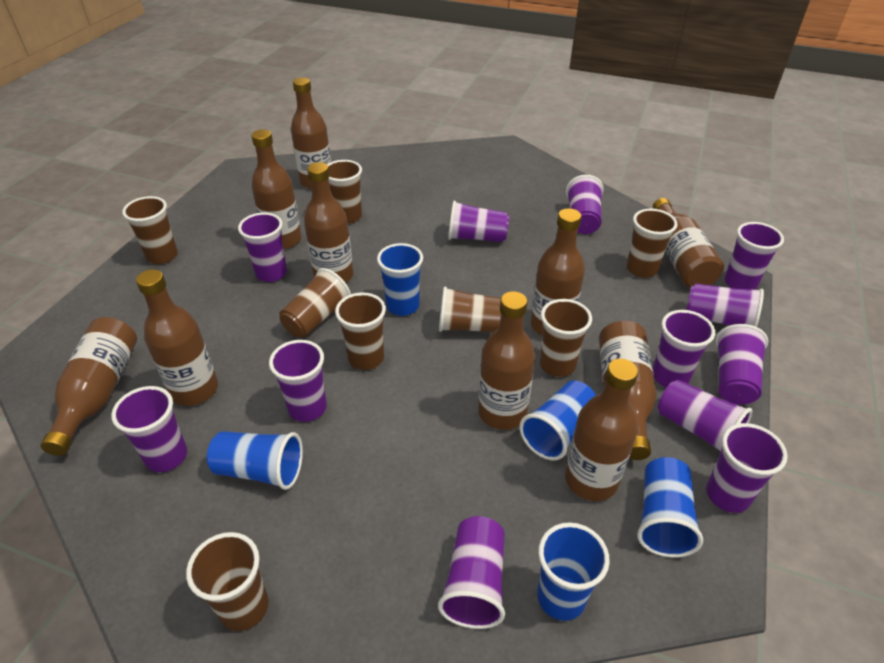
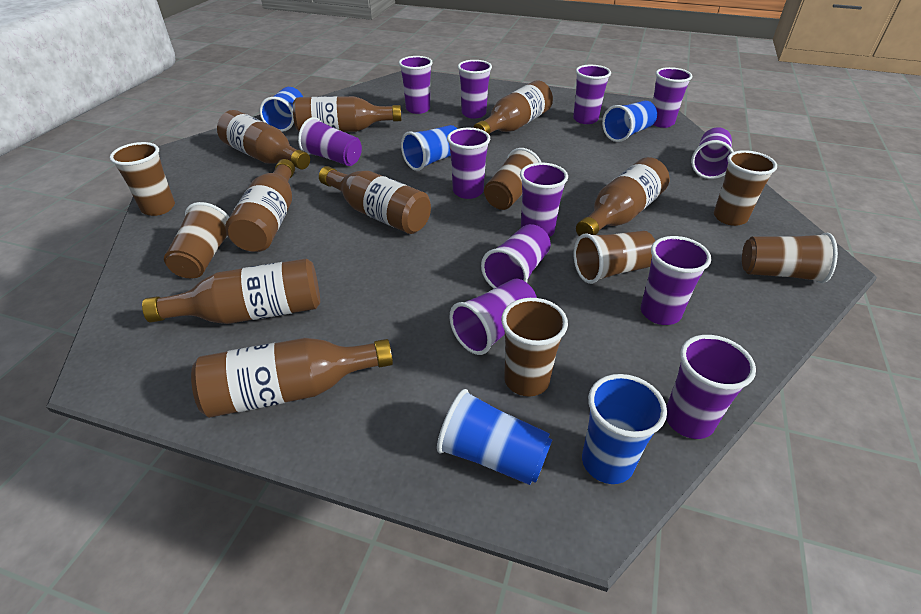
brown bottle: 10 -> 8
brown cup: 8 -> 7

